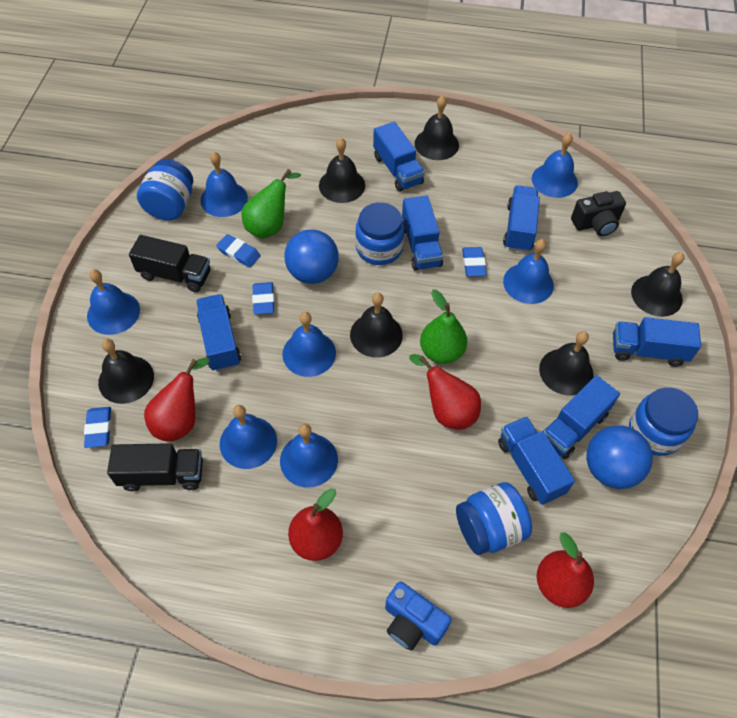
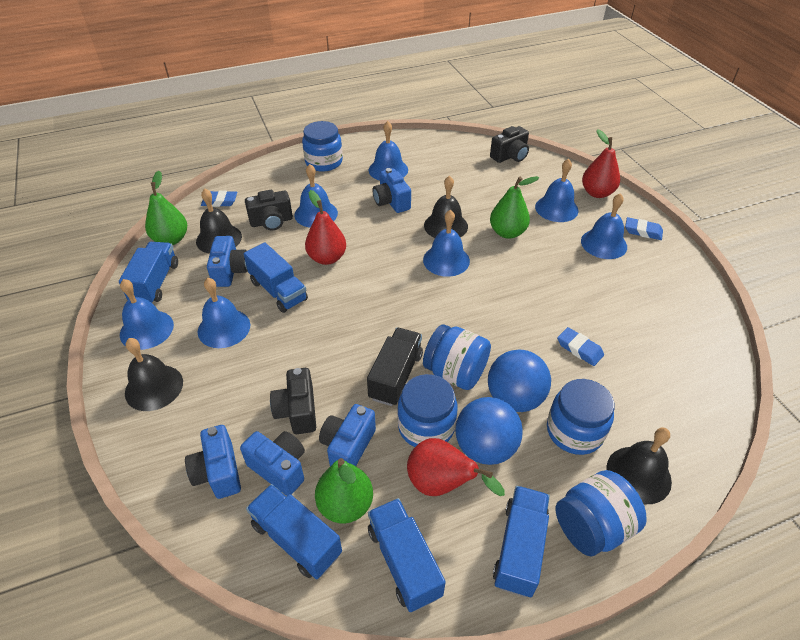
black bell: 6 -> 4
black camera: 1 -> 3
black truck: 2 -> 1
blue camera: 1 -> 5
blue eraser: 4 -> 3
blue jar: 4 -> 5
blue truck: 7 -> 5
green pear: 2 -> 3
red pear: 4 -> 3

